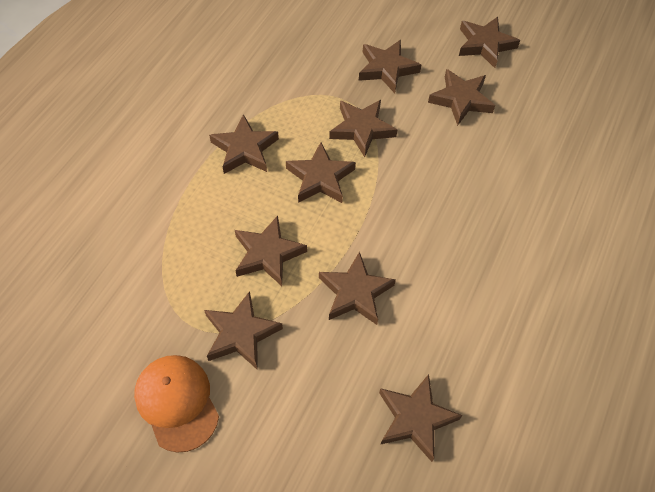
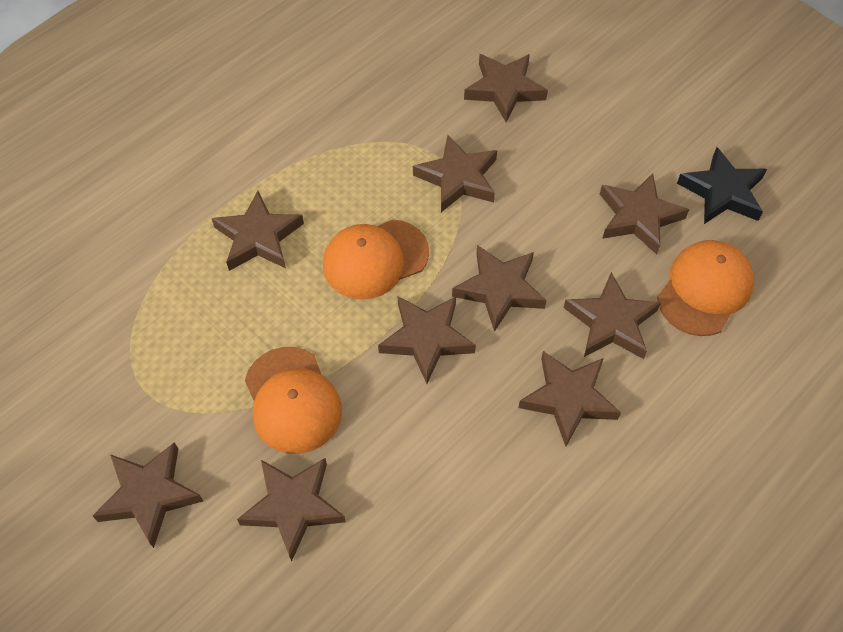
black star: 0 -> 1
orange cap: 1 -> 3

